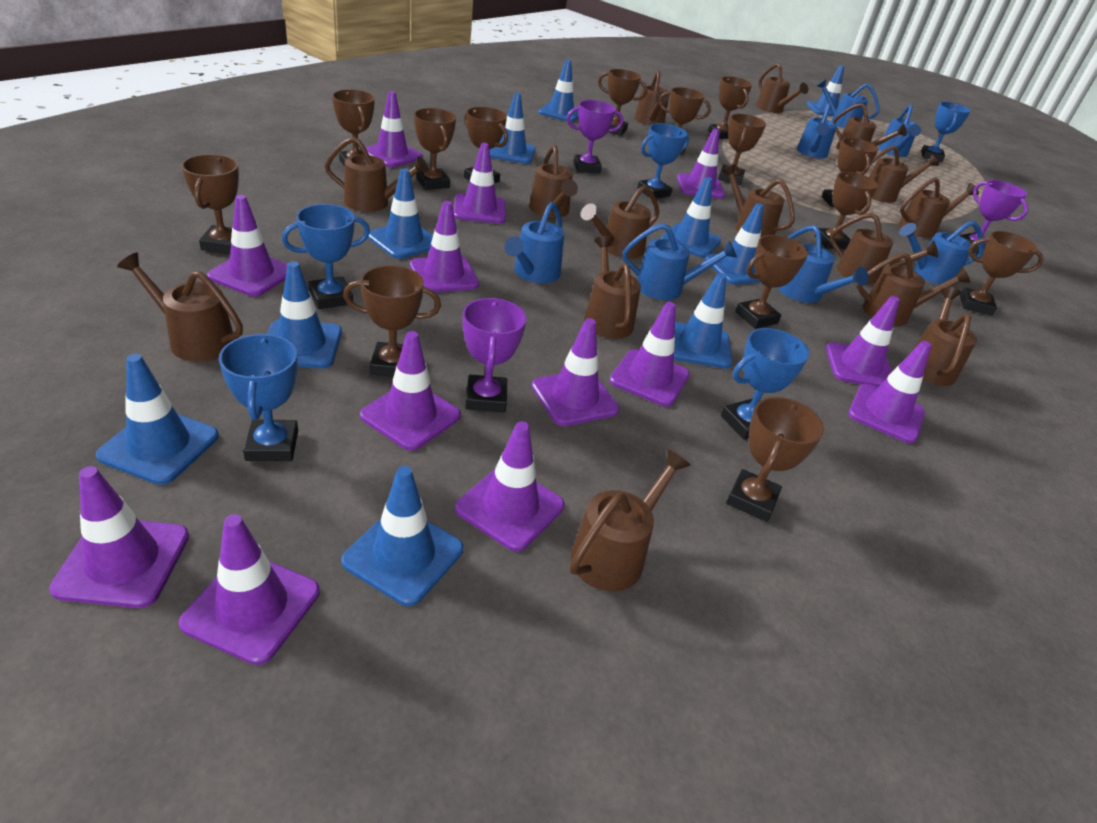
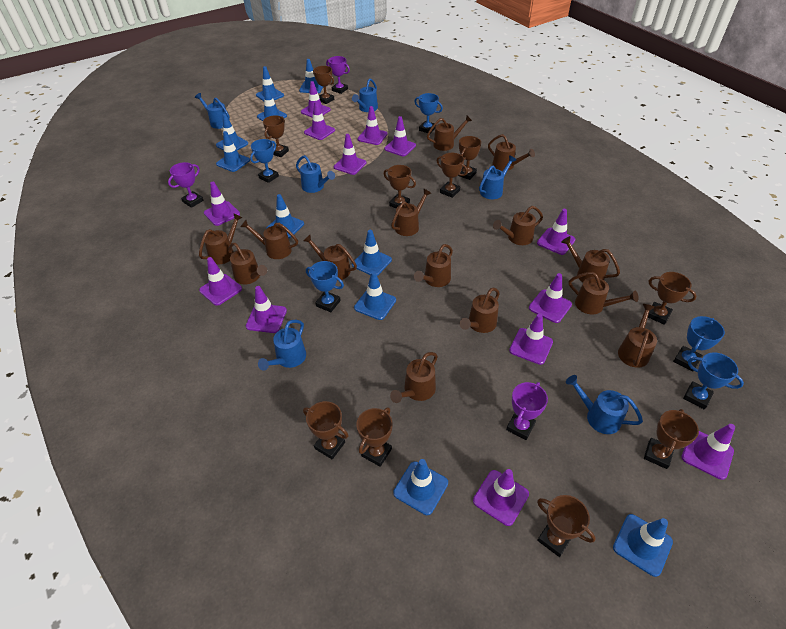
blue watering can: 7 -> 6
brown trophy: 14 -> 10
brown watering can: 15 -> 14

